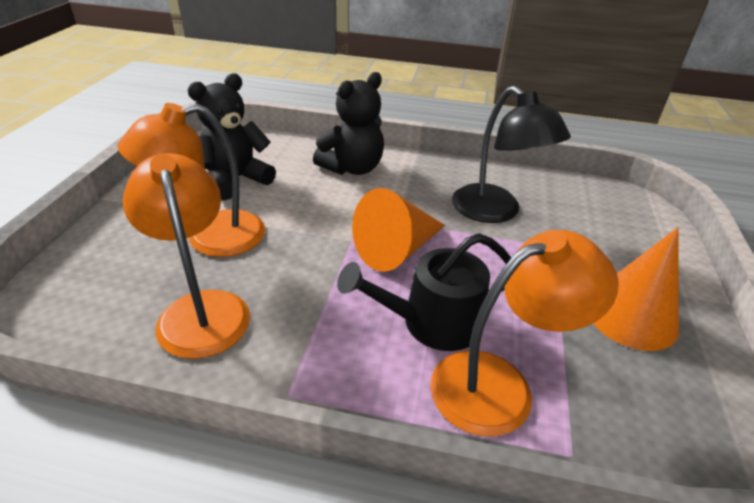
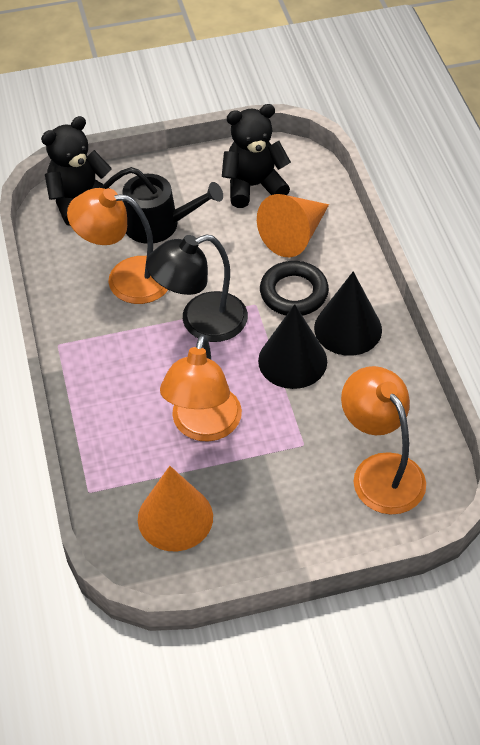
black cone: 0 -> 2
black ring: 0 -> 1

